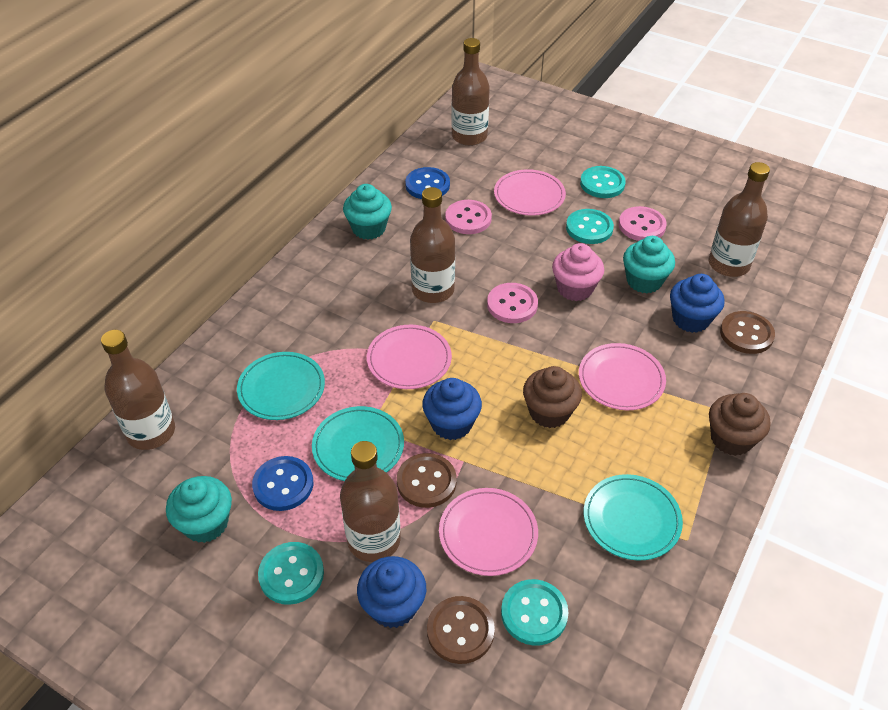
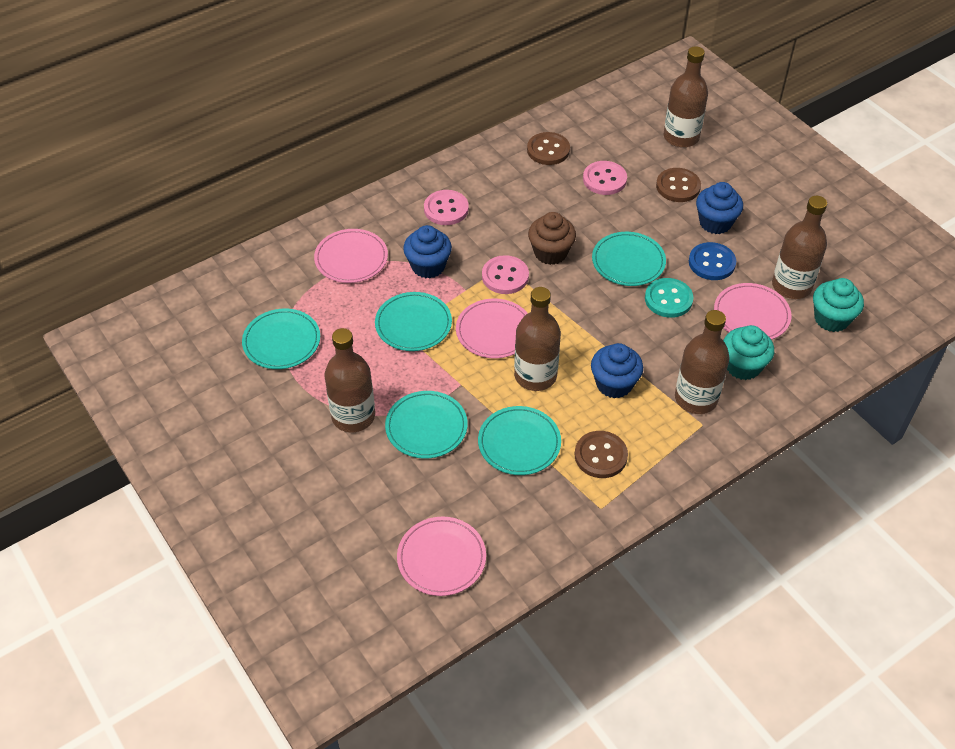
blue button: 2 -> 1
brown cupcake: 2 -> 1
pink cupcake: 1 -> 0
turquoise button: 4 -> 1
turquoise cupcake: 3 -> 2
turquoise plate: 3 -> 5

